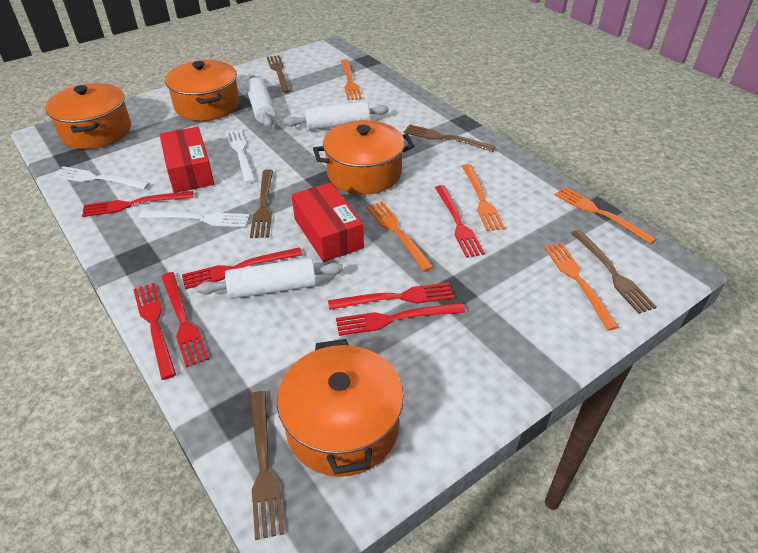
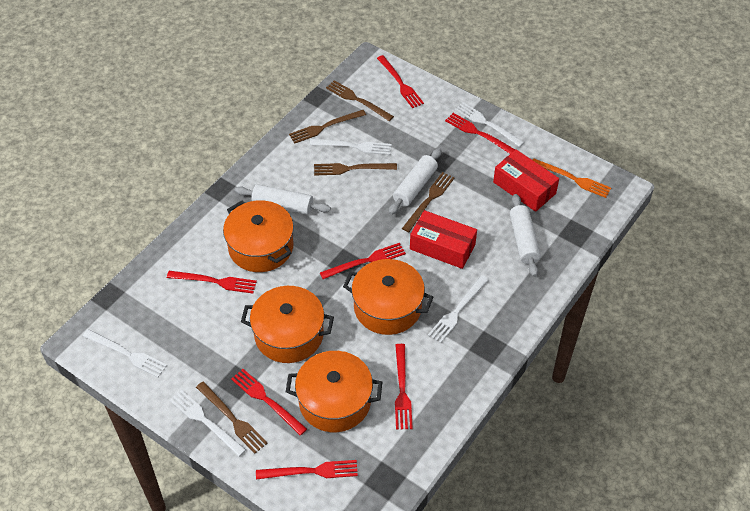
orange fork: 5 -> 1
white fork: 3 -> 5

